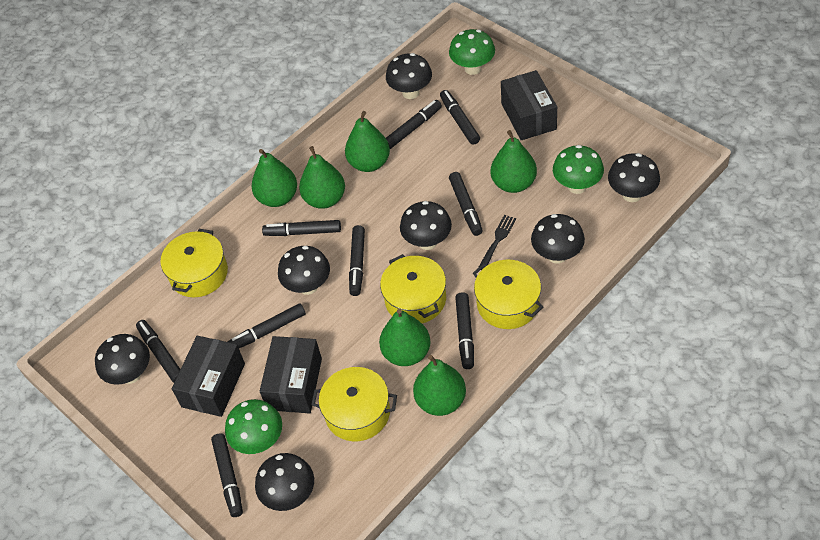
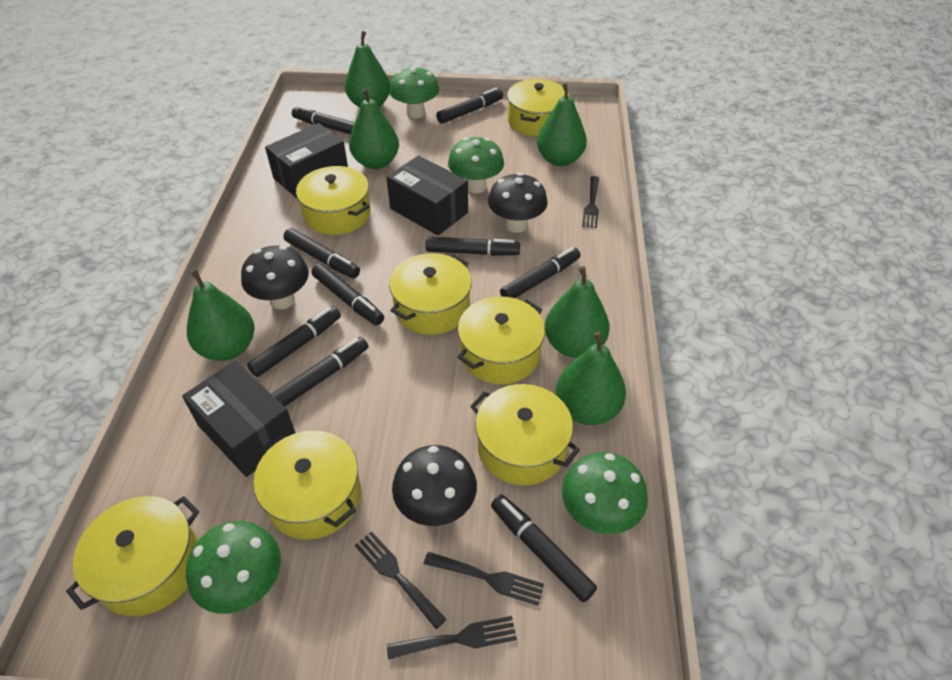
black fork: 1 -> 4
black mushroom: 7 -> 3
green mushroom: 3 -> 4
yellow pot: 4 -> 7

